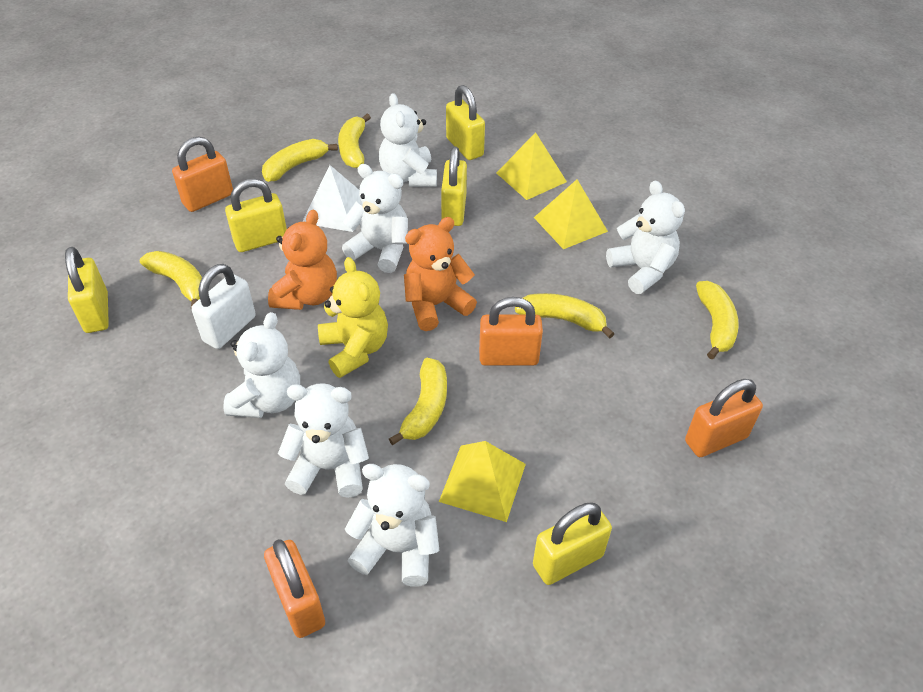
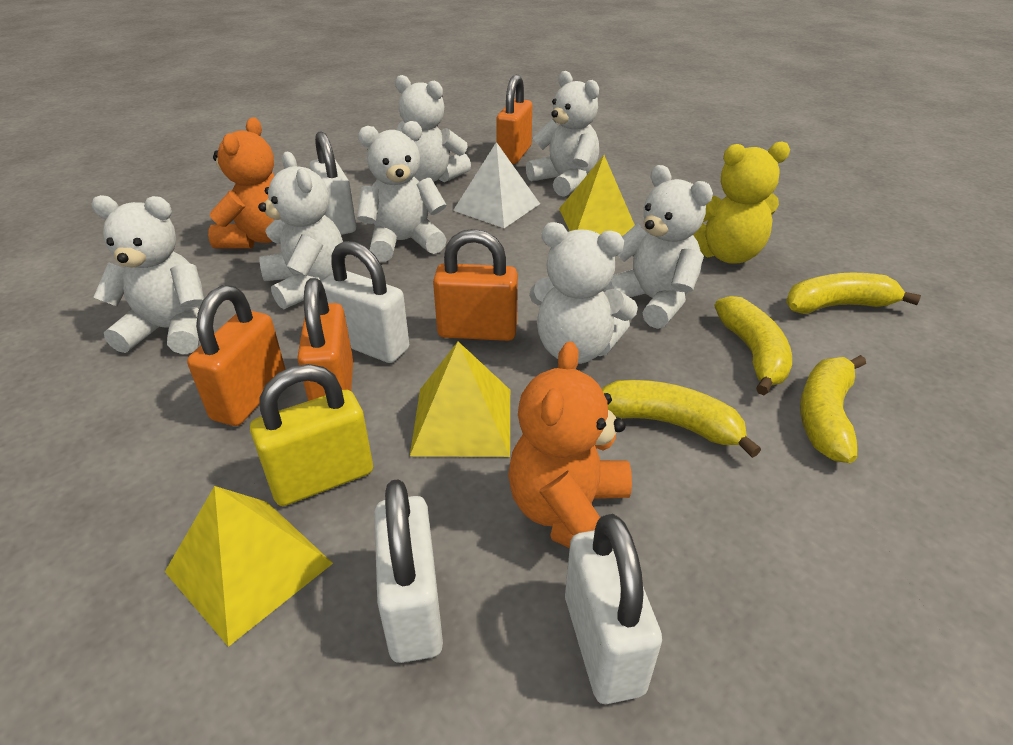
white padlock: 1 -> 4
white teddy bear: 6 -> 7
yellow banana: 6 -> 4
yellow padlock: 5 -> 1

